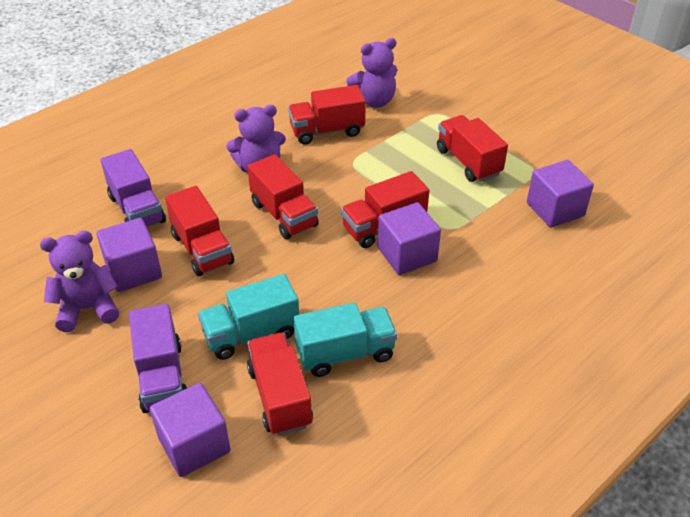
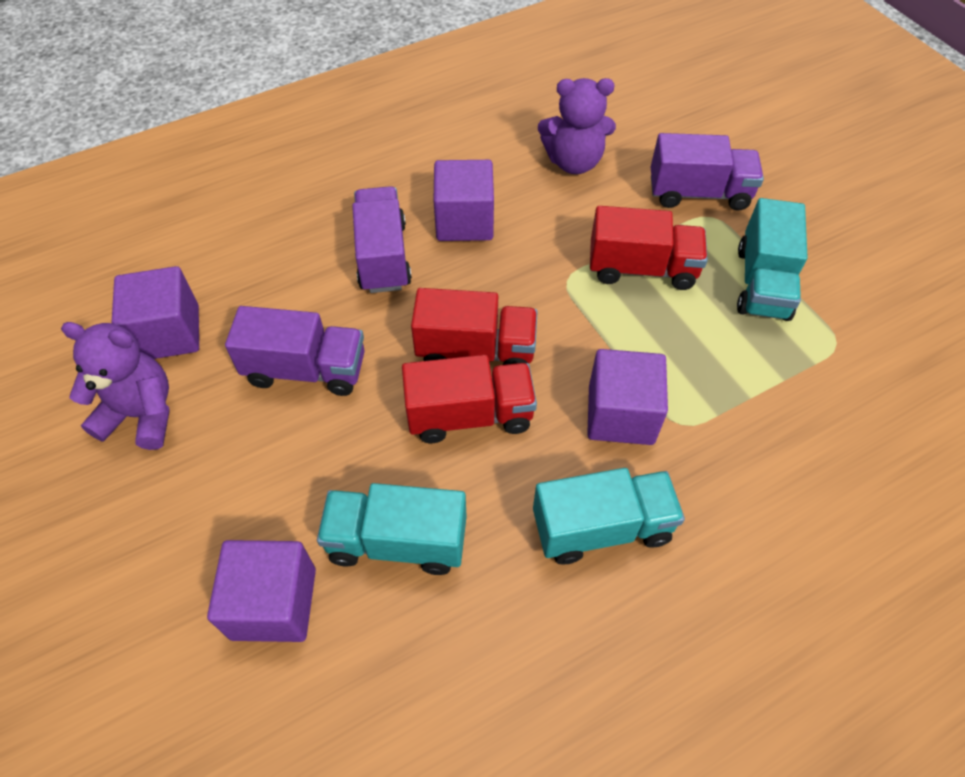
purple teddy bear: 3 -> 2
purple truck: 2 -> 3
red truck: 6 -> 3
turquoise truck: 2 -> 3

